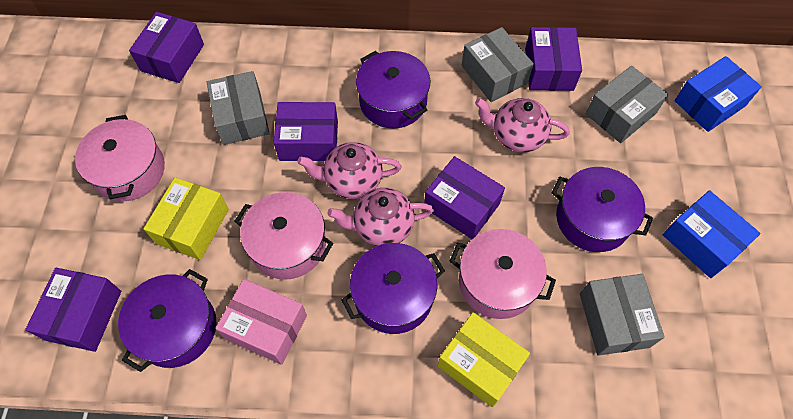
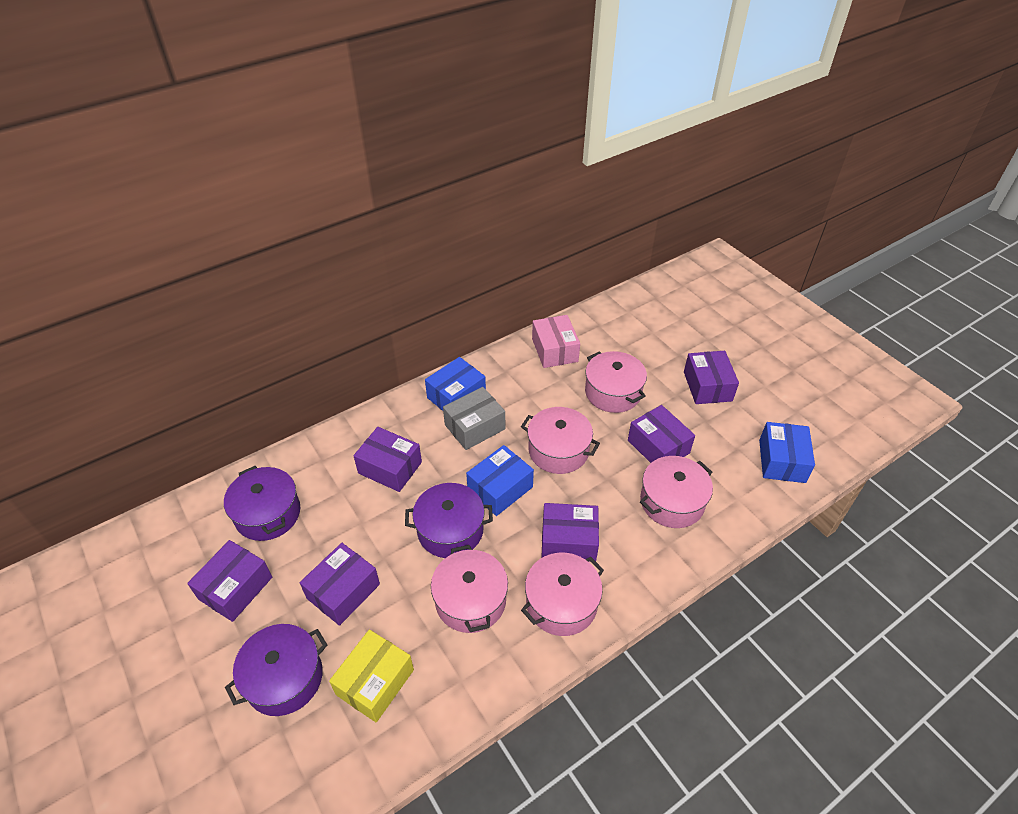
blue box: 2 -> 3
grey box: 4 -> 1
pink pot: 3 -> 5
pink teapot: 3 -> 0
purple box: 5 -> 6
purple pot: 4 -> 3
yellow box: 2 -> 1

